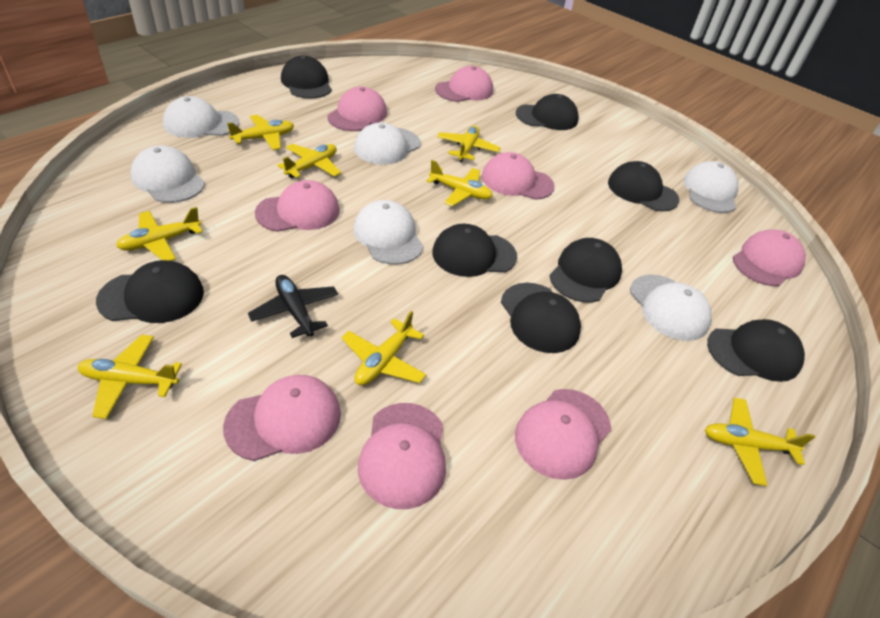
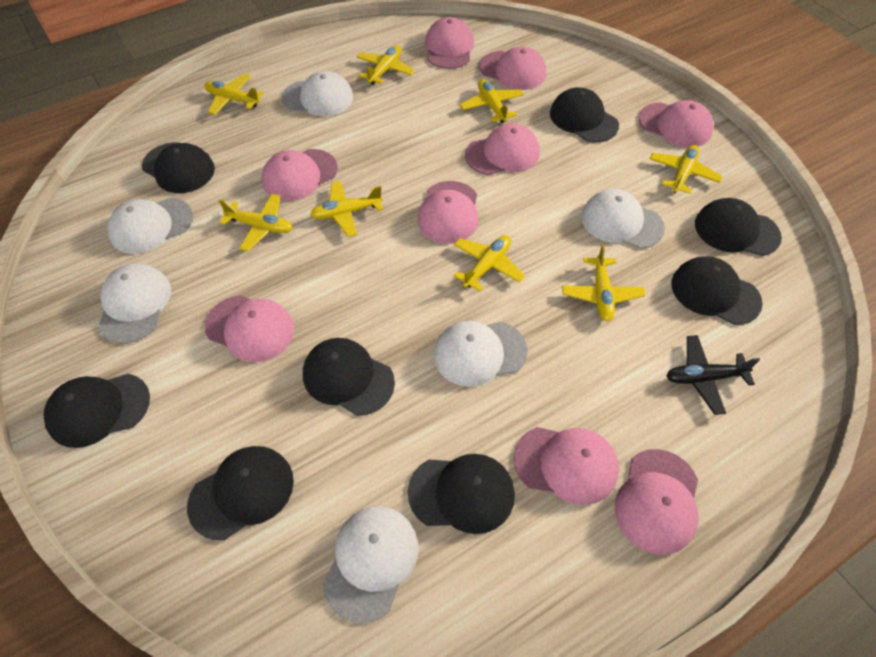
pink cap: 8 -> 9

